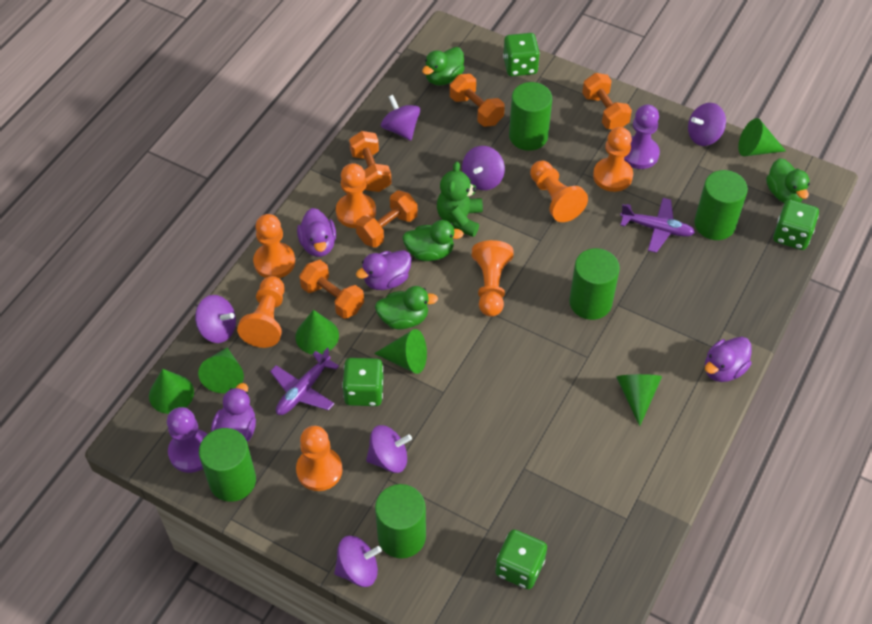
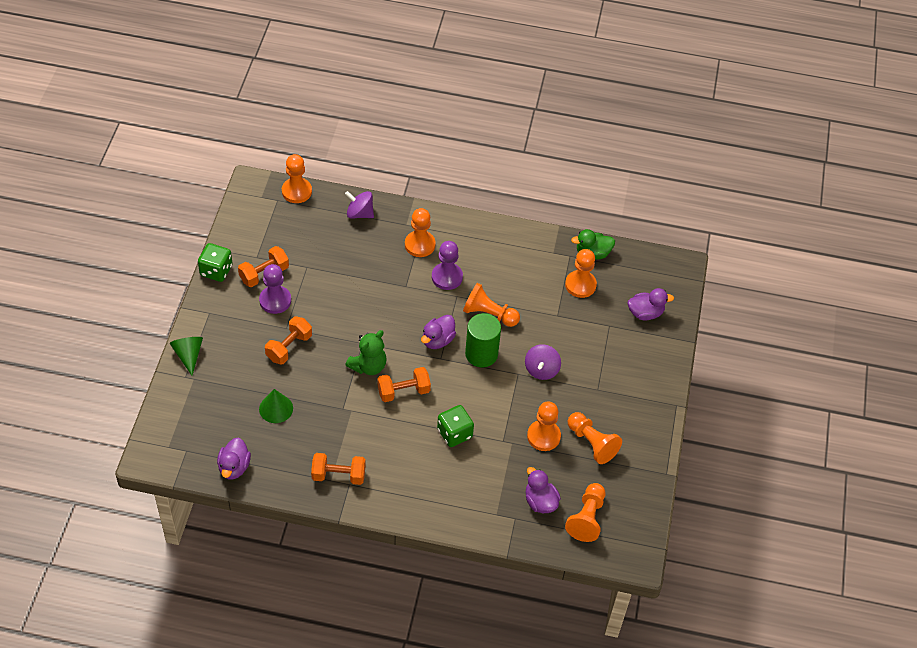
green cone: 6 -> 2
green cylinder: 5 -> 1
green dice: 4 -> 2
green duck: 4 -> 1
orange dumbbell: 5 -> 4
purple plane: 2 -> 0
purple spinning top: 6 -> 2

